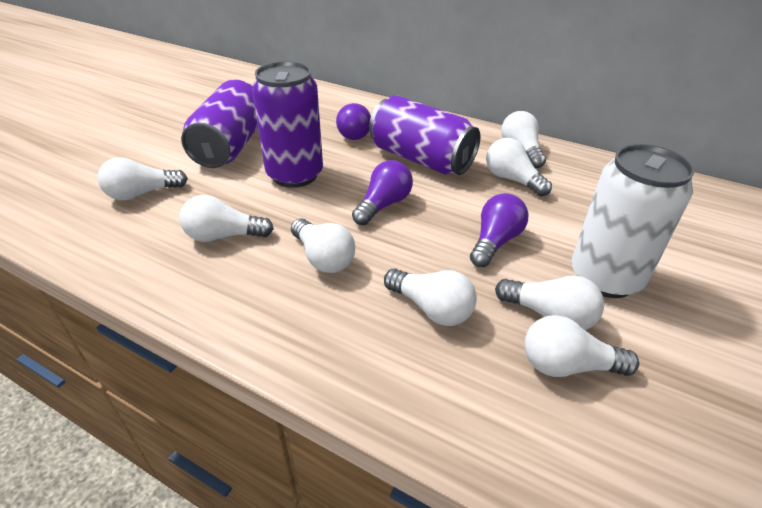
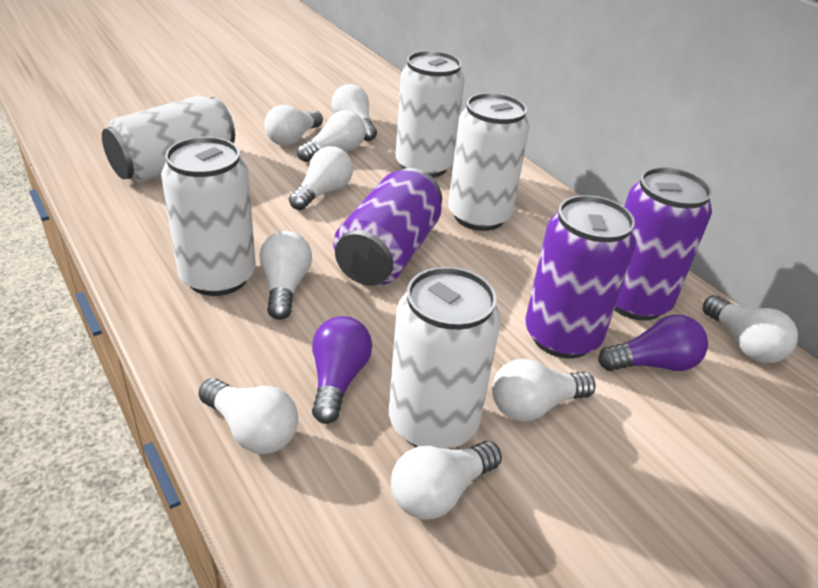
purple light bulb: 3 -> 2
white can: 1 -> 5
white light bulb: 8 -> 9

